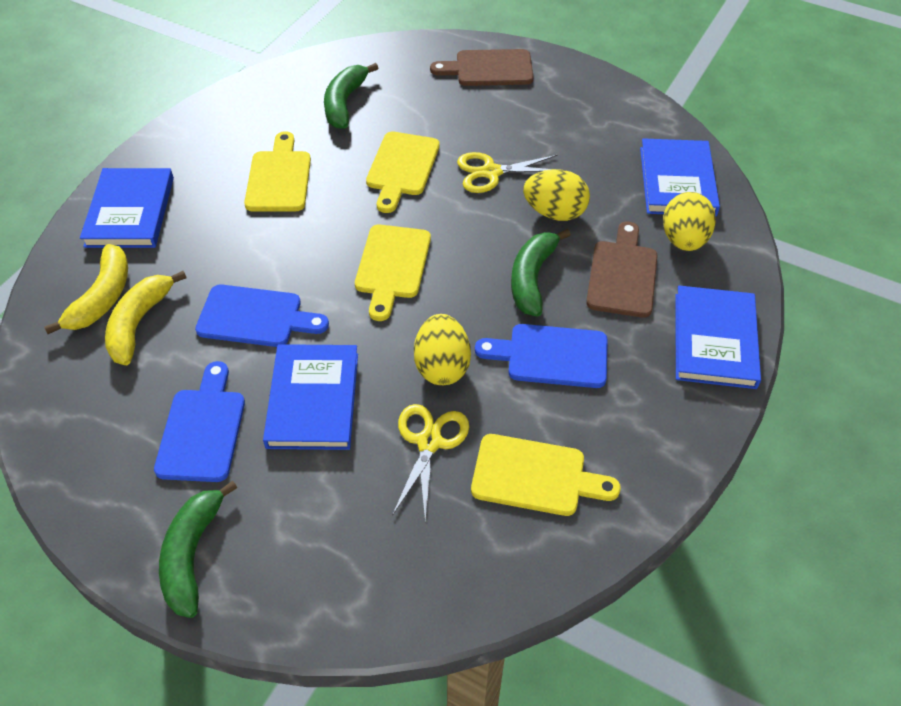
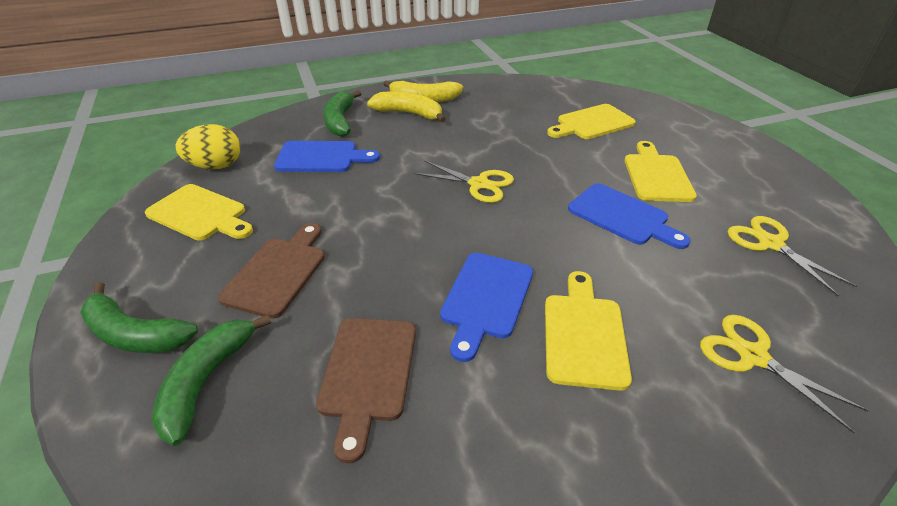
blue book: 4 -> 0
yellow egg: 3 -> 1
yellow scissors: 2 -> 3

